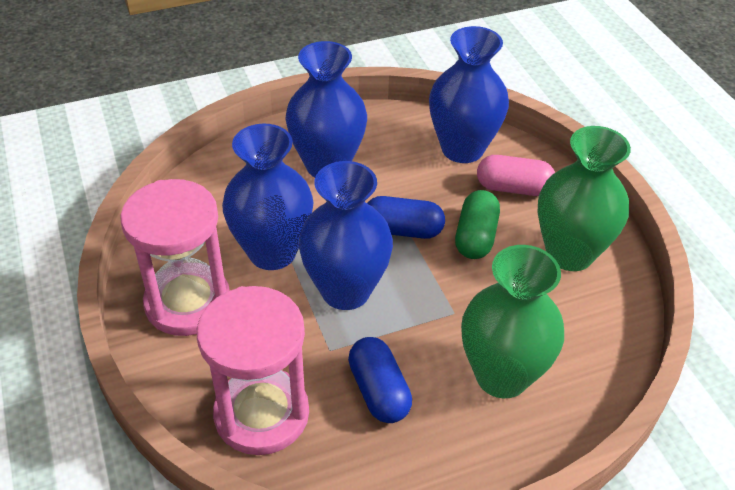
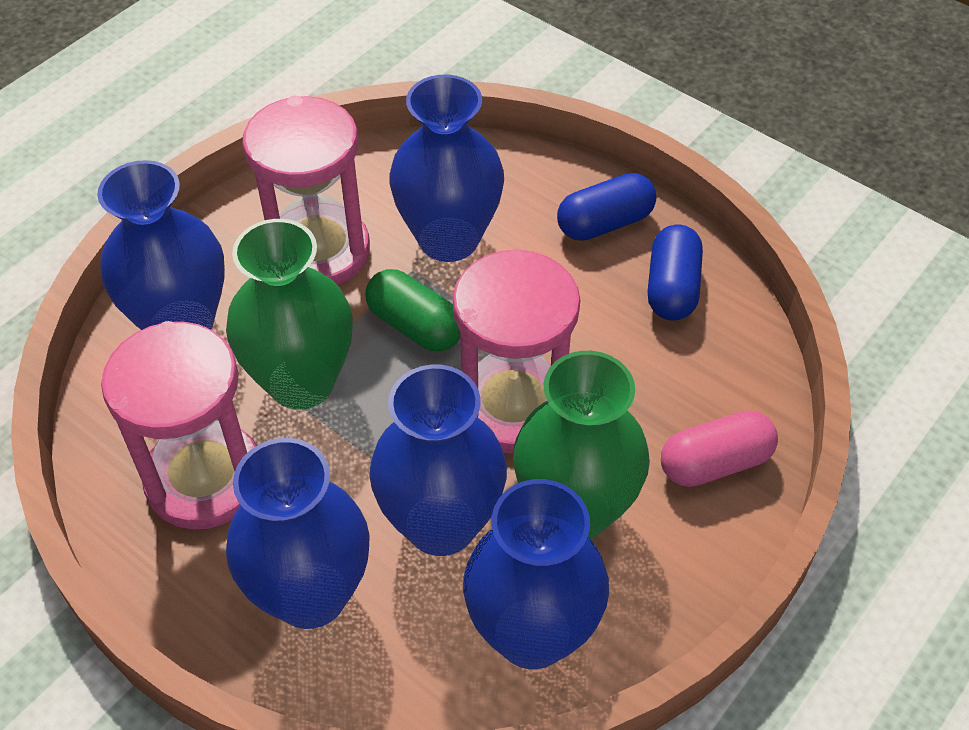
blue vase: 4 -> 5
pink hourglass: 2 -> 3

